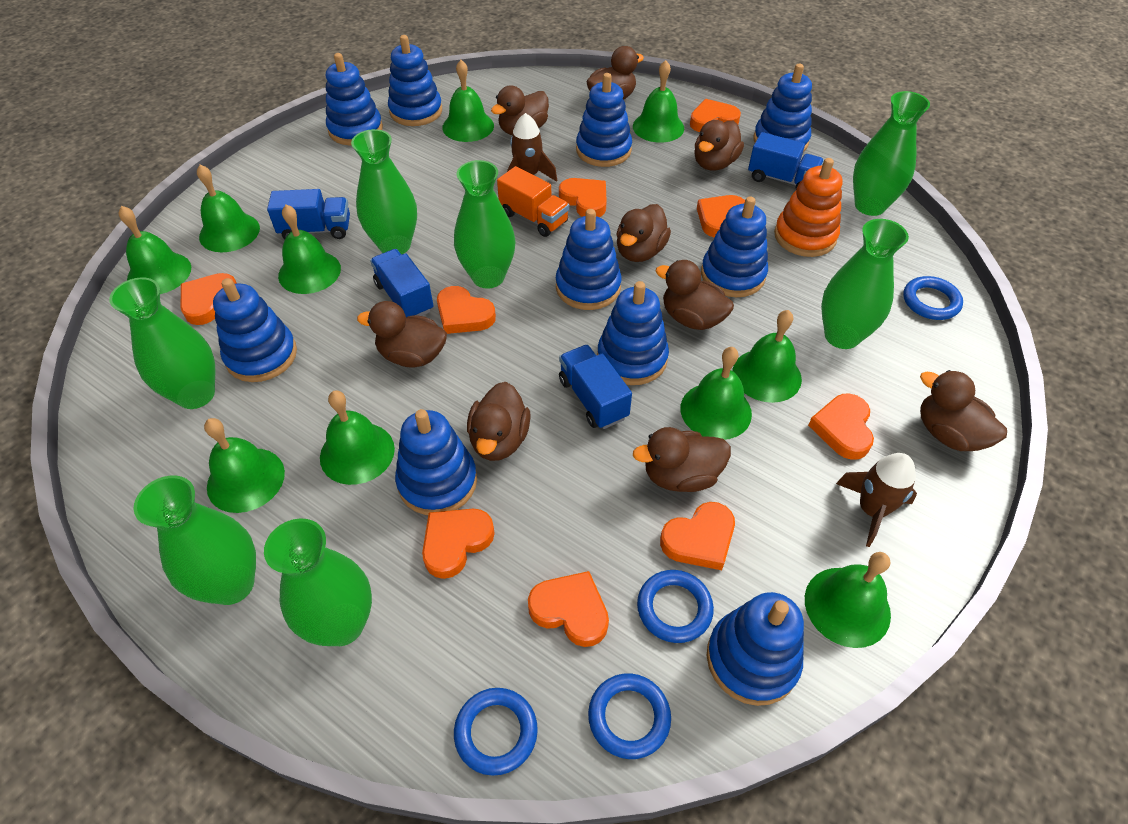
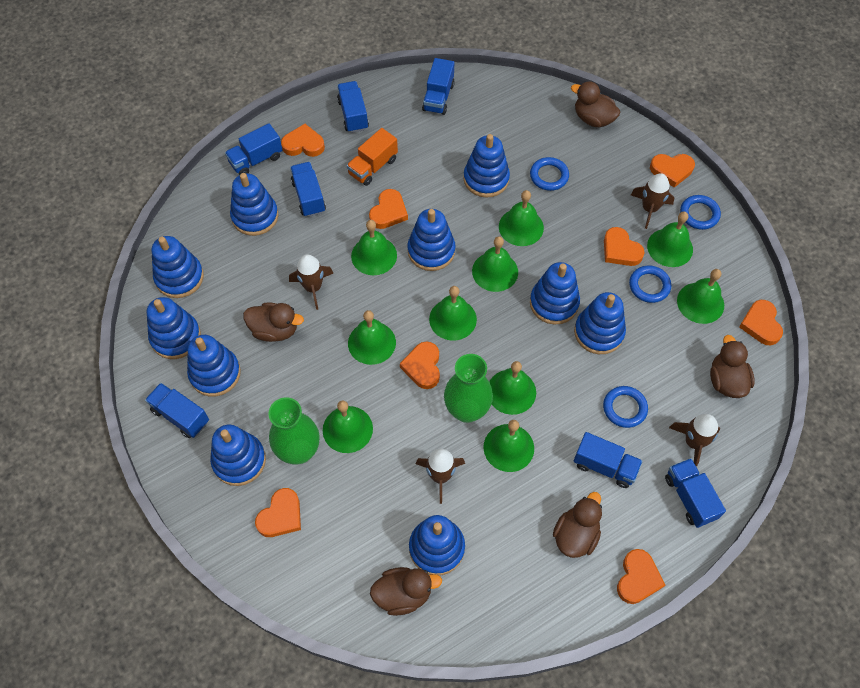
blue truck: 4 -> 7
brown duck: 9 -> 5
brown rocket: 2 -> 4
green vase: 7 -> 2
orange heart: 9 -> 8
orange stacking toy: 1 -> 0

